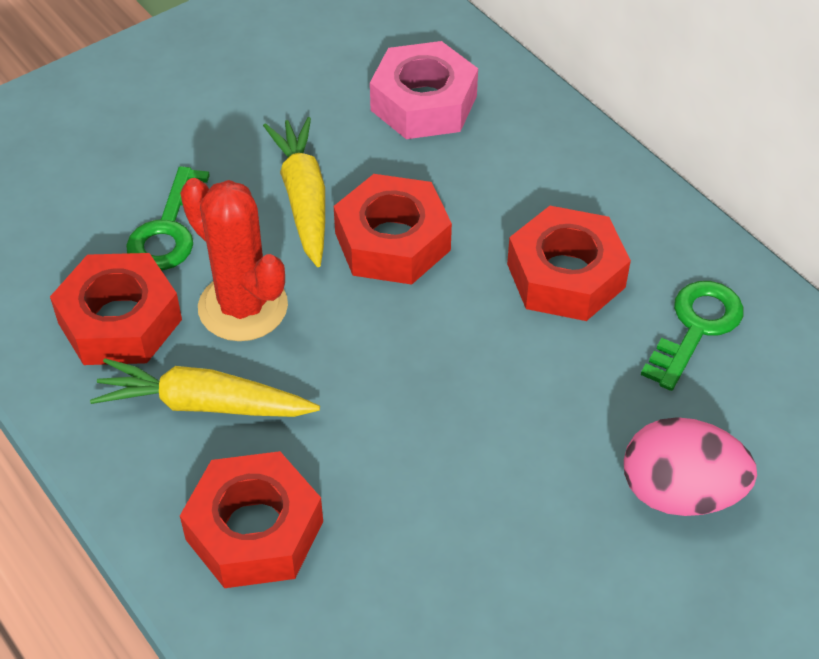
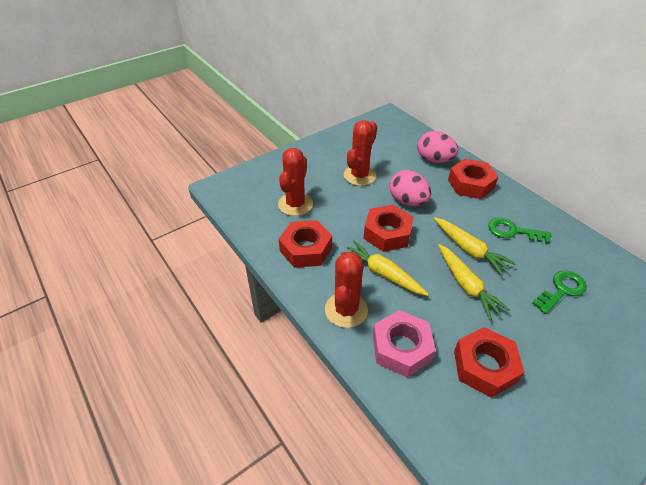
pink egg: 1 -> 2
red cactus: 1 -> 3
yellow carrot: 2 -> 3

